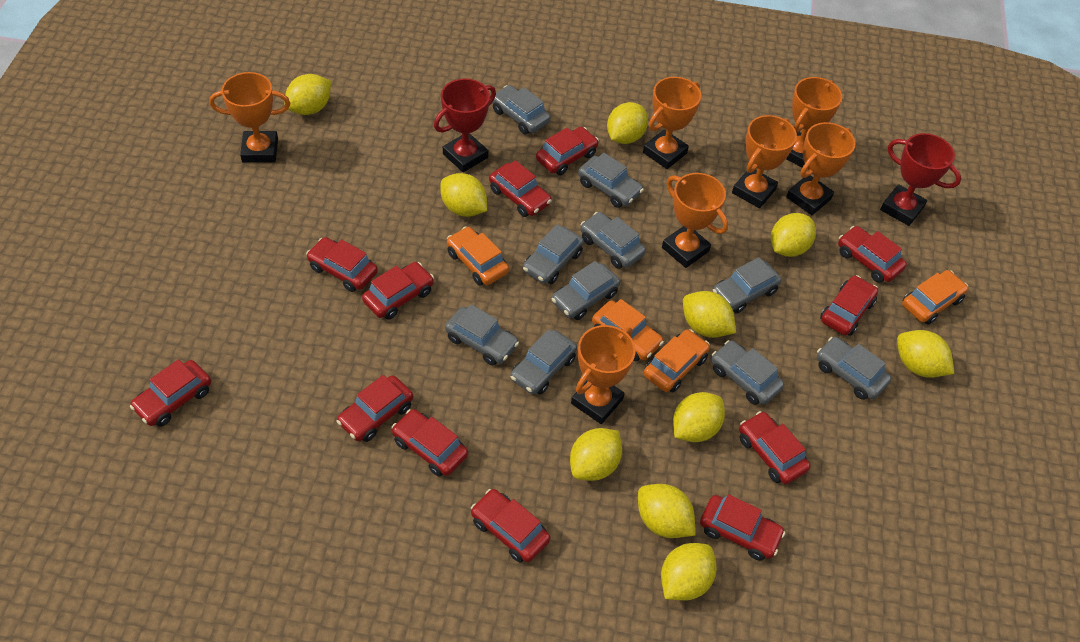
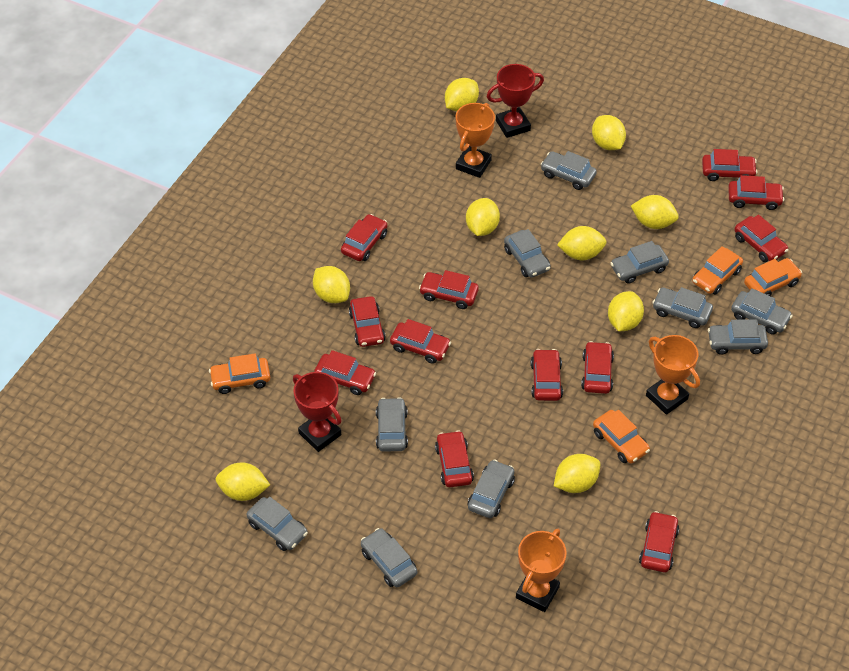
orange trophy: 7 -> 3
yellow lemon: 10 -> 9

